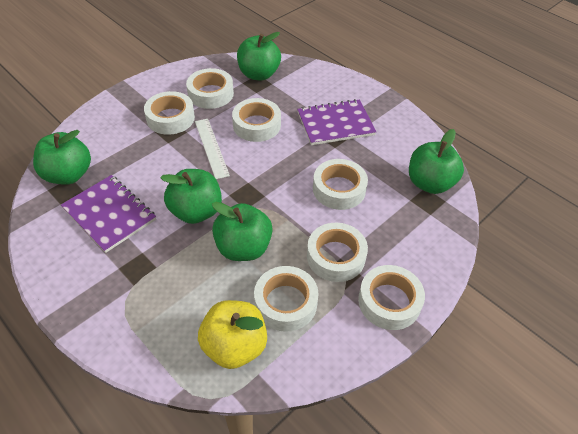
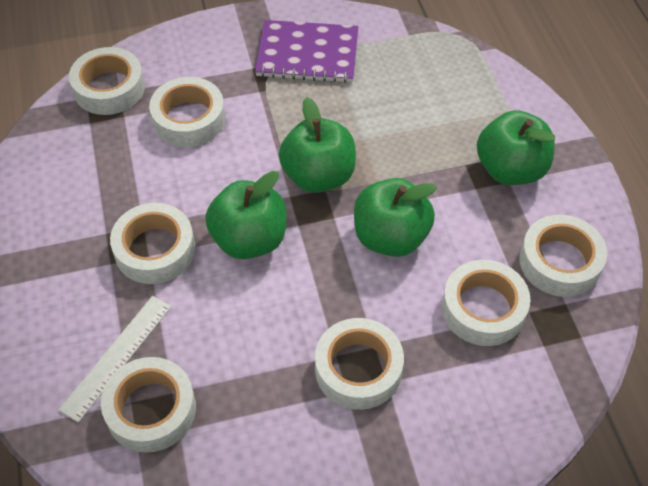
green apple: 5 -> 4
purple notebook: 2 -> 1
yellow apple: 1 -> 0

